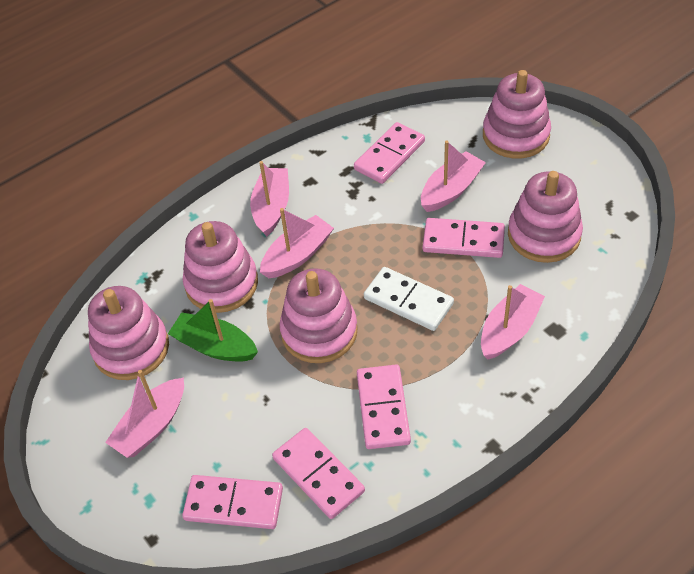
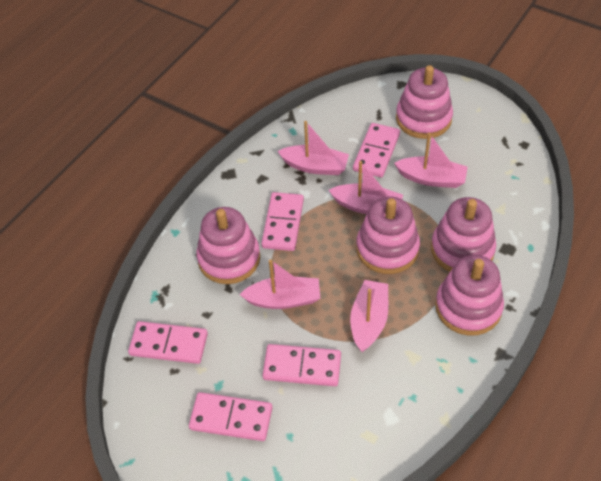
green boat: 1 -> 0
white domino: 1 -> 0

